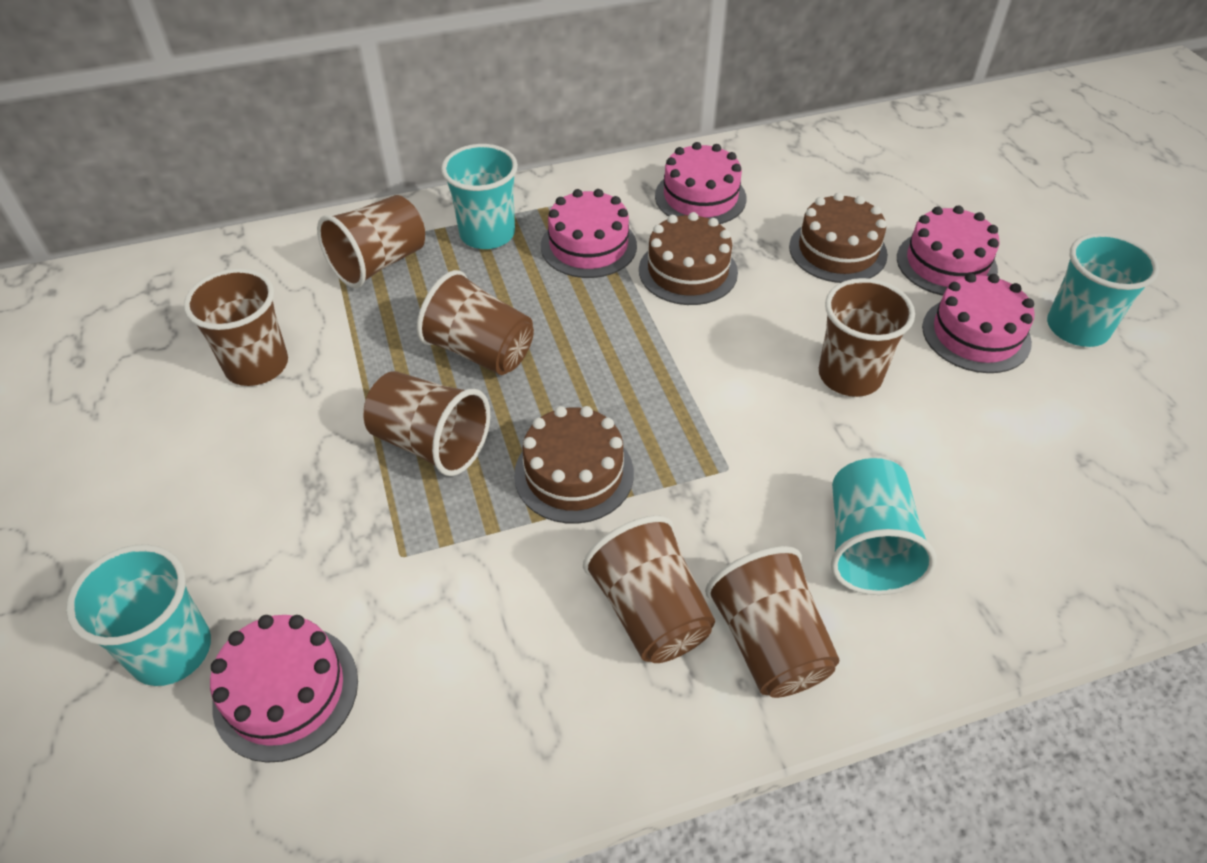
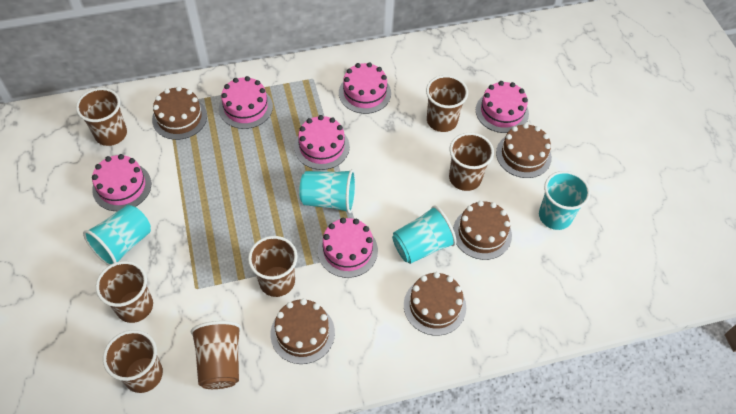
brown cake: 3 -> 5
pink cake: 5 -> 6

